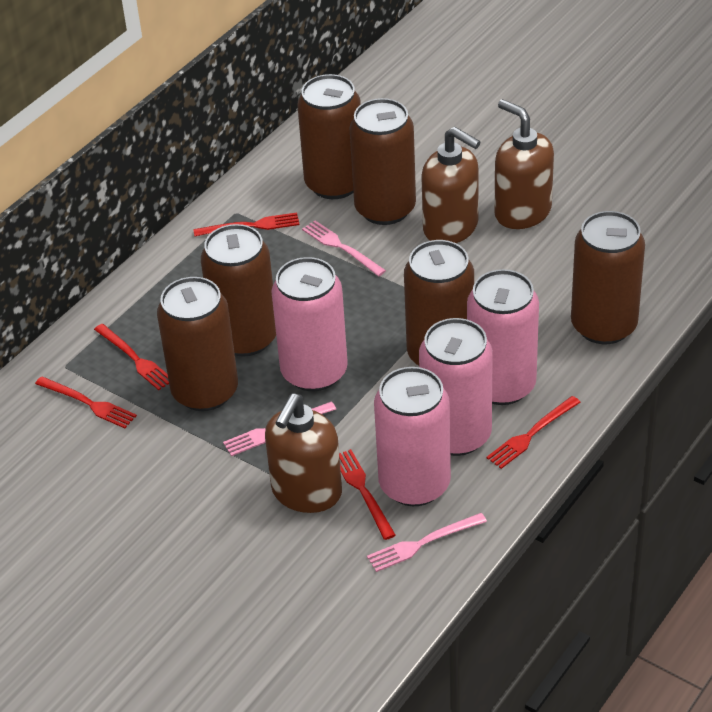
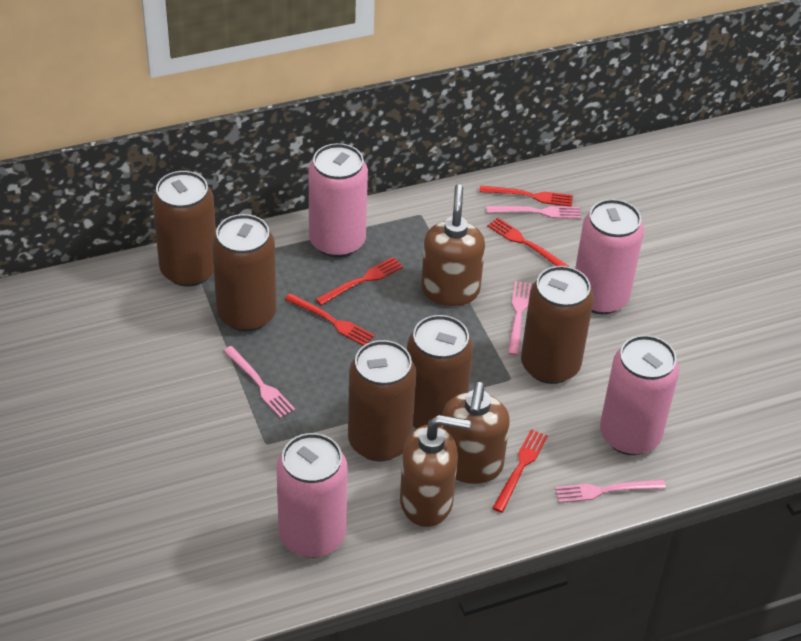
brown can: 6 -> 5
pink fork: 3 -> 4

